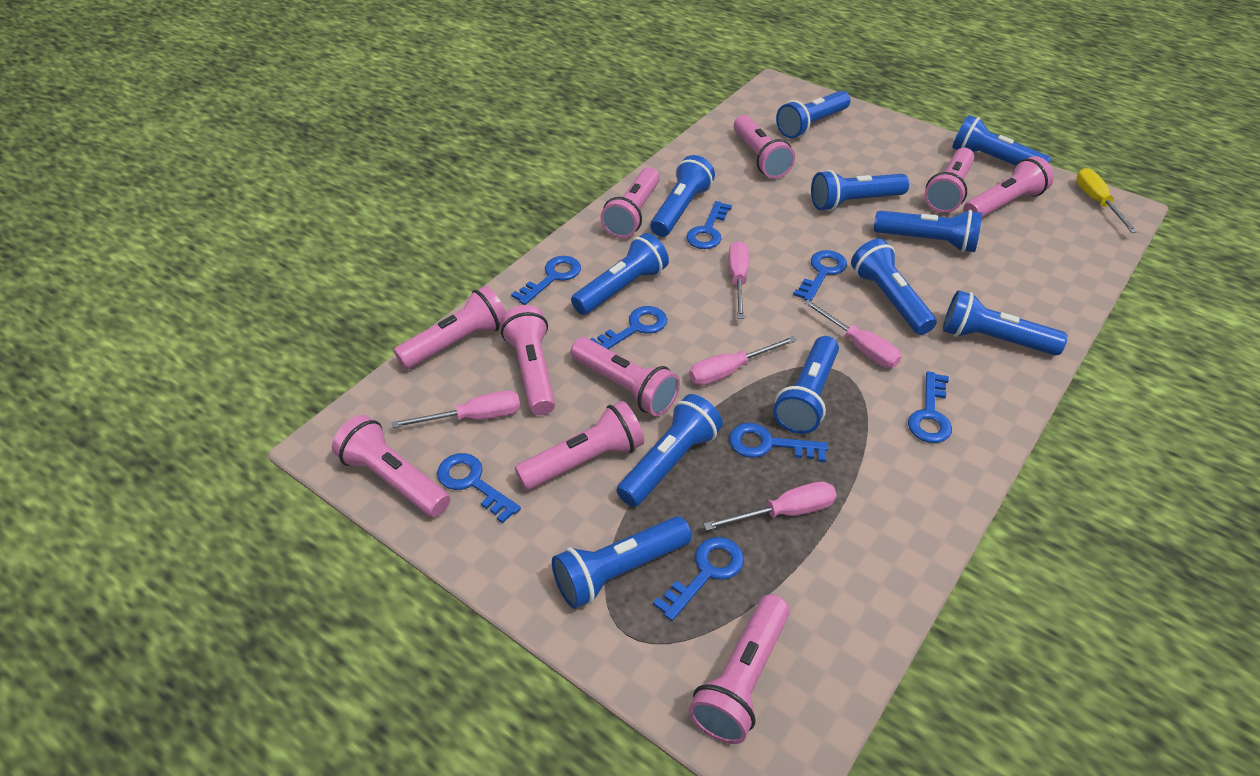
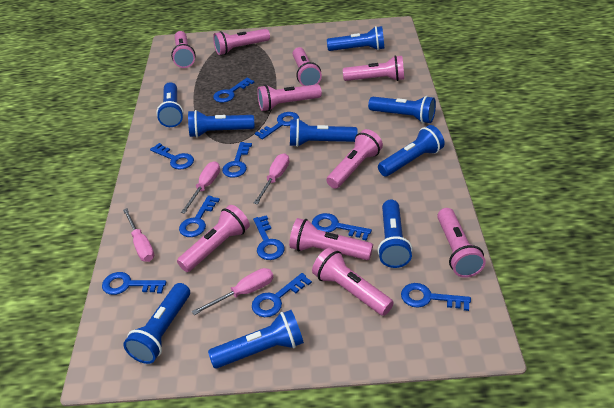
blue flashlight: 11 -> 9
blue key: 8 -> 10
pink screwdriver: 5 -> 4
yellow screwdriver: 1 -> 0

